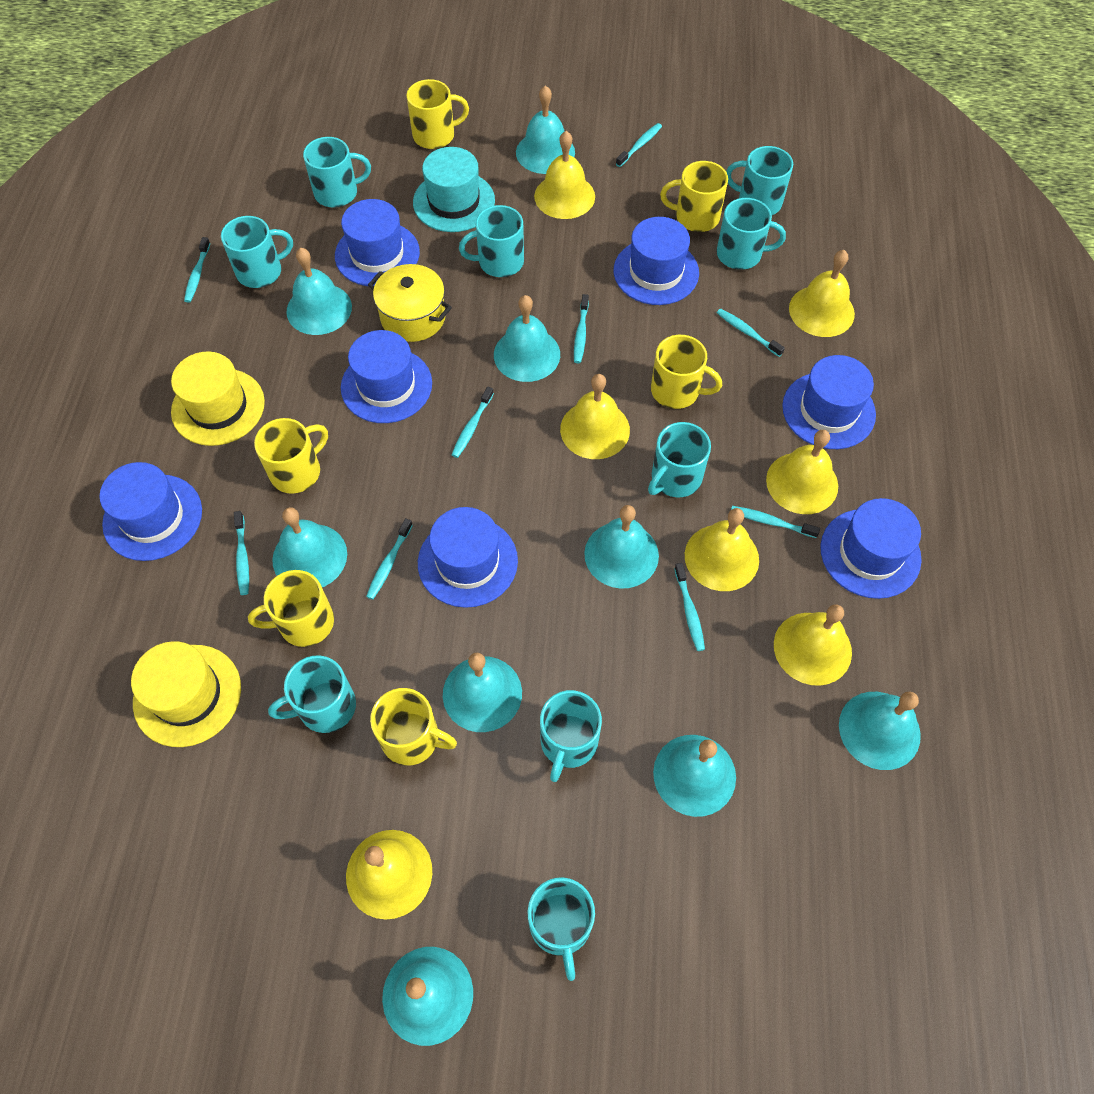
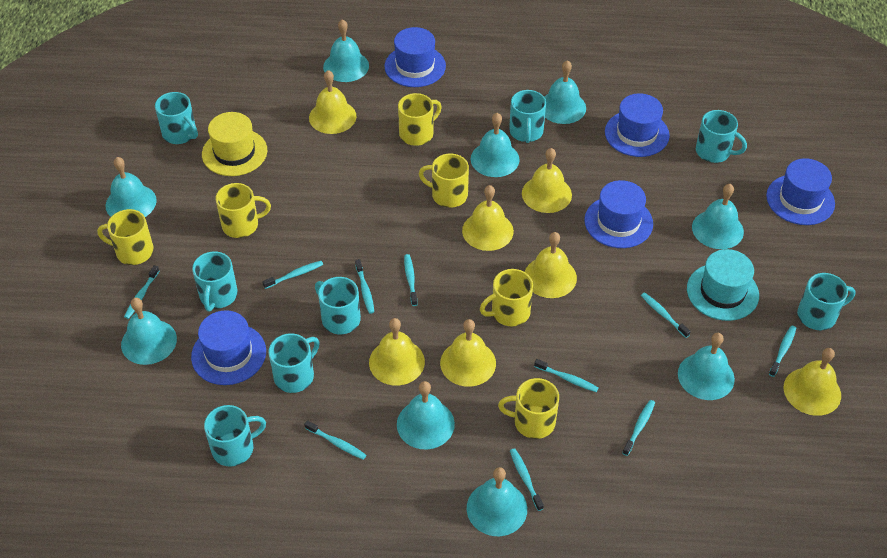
blue hat: 7 -> 5
turquoise mug: 9 -> 8
turquoise toothbrush: 9 -> 10
yellow hat: 2 -> 1
yellow pot: 1 -> 0

